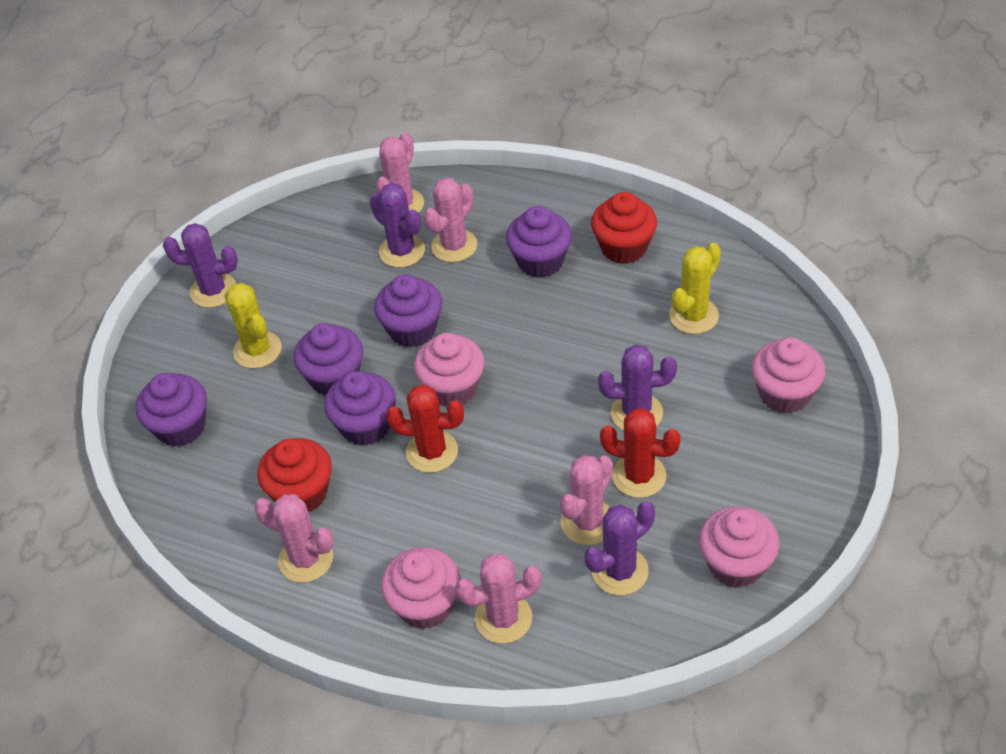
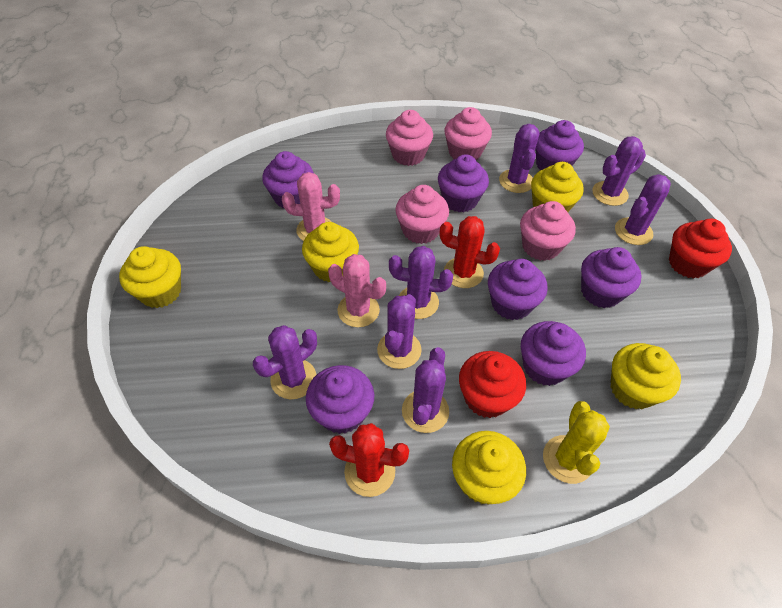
pink cactus: 5 -> 2
purple cactus: 4 -> 7
purple cupcake: 5 -> 7
yellow cactus: 2 -> 1
yellow cupcake: 0 -> 5

